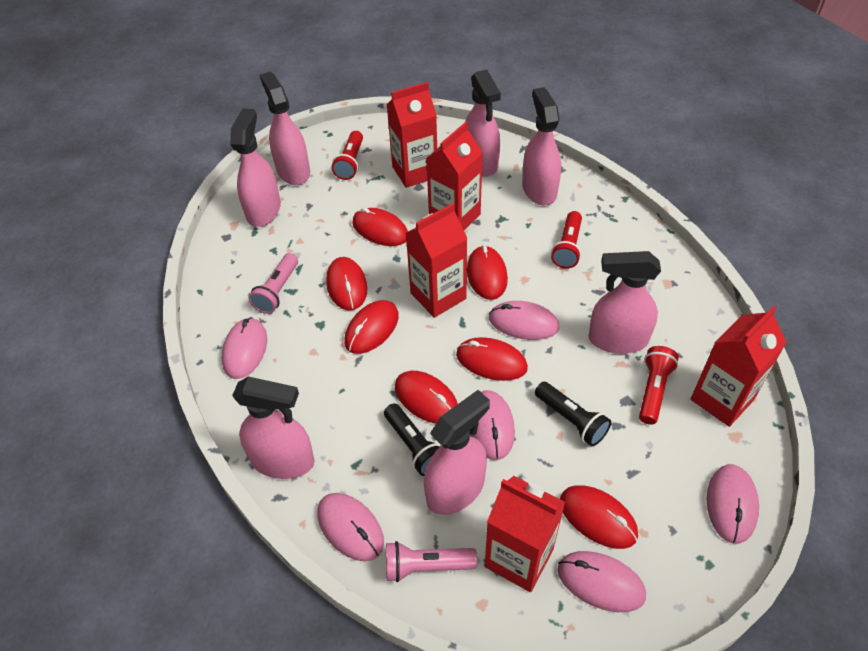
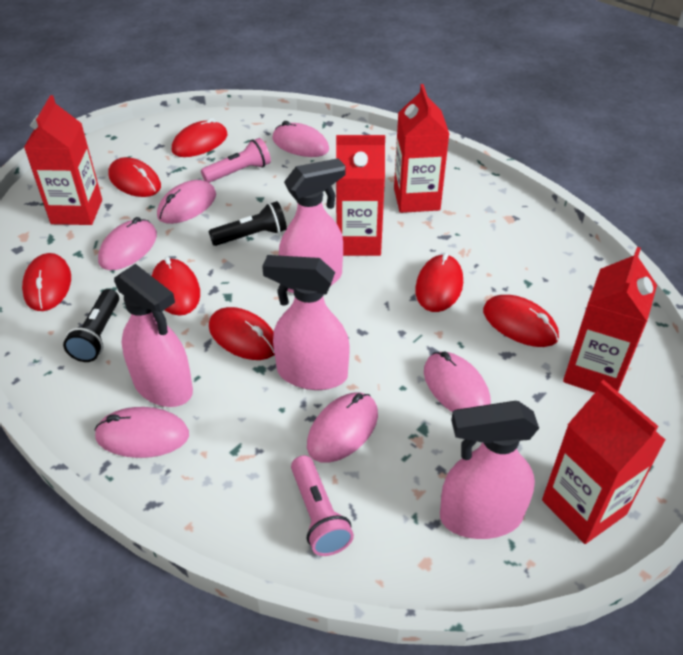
pink spray bottle: 7 -> 4
red flashlight: 3 -> 0

